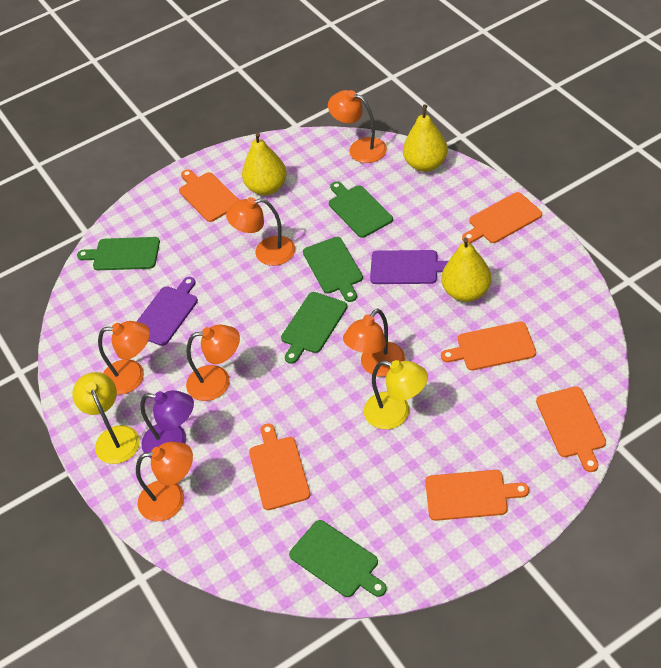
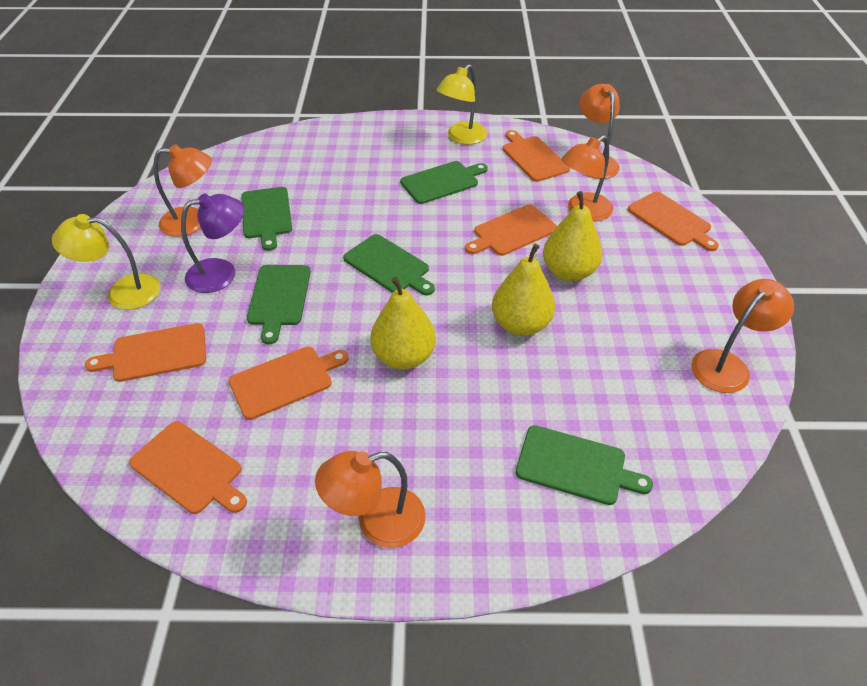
orange lamp: 6 -> 5
purple cutting board: 2 -> 0

